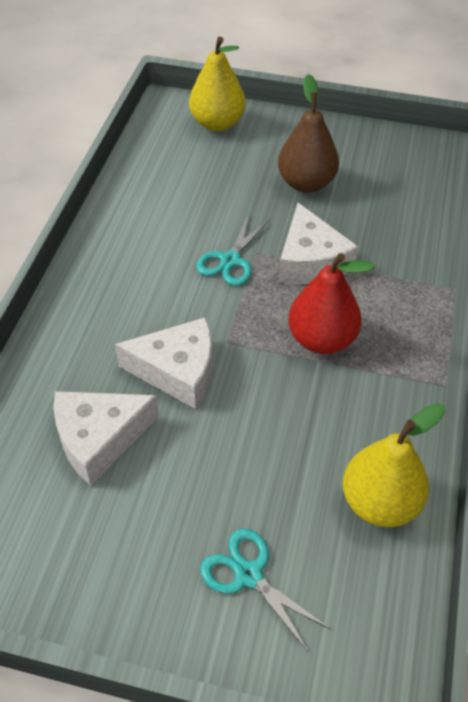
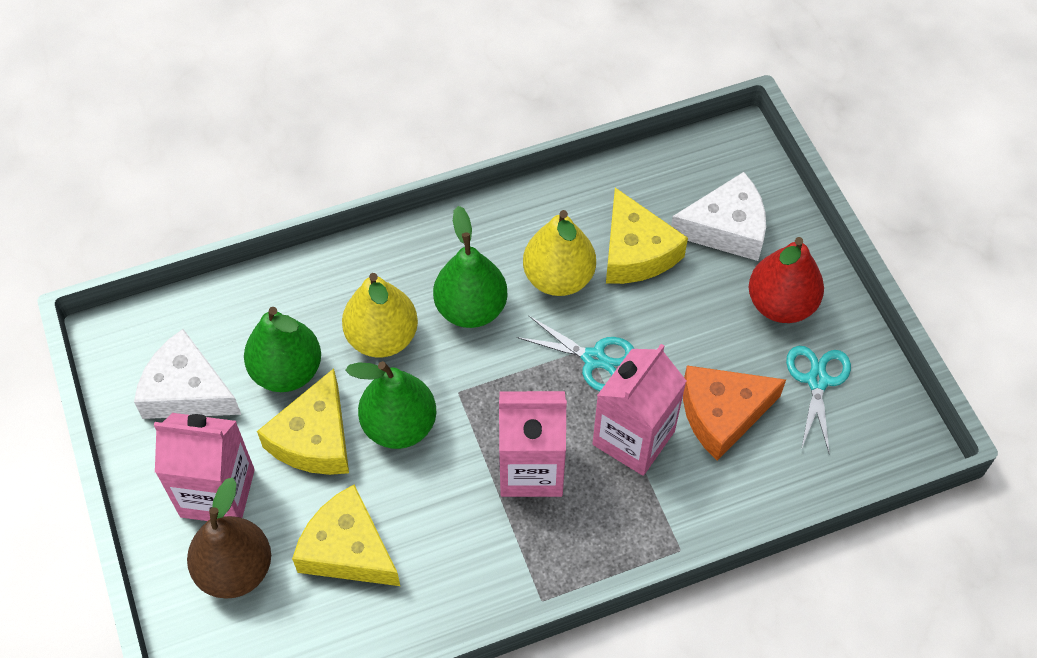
green pear: 0 -> 3
orange cheese: 0 -> 1
pink carton: 0 -> 3
white cheese: 3 -> 2
yellow cheese: 0 -> 3

